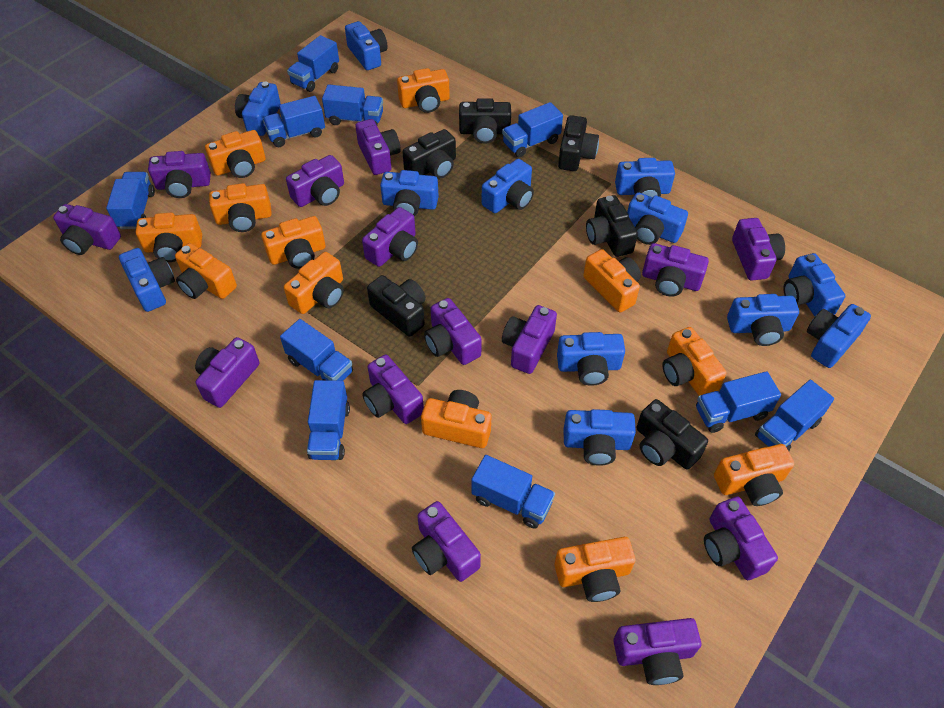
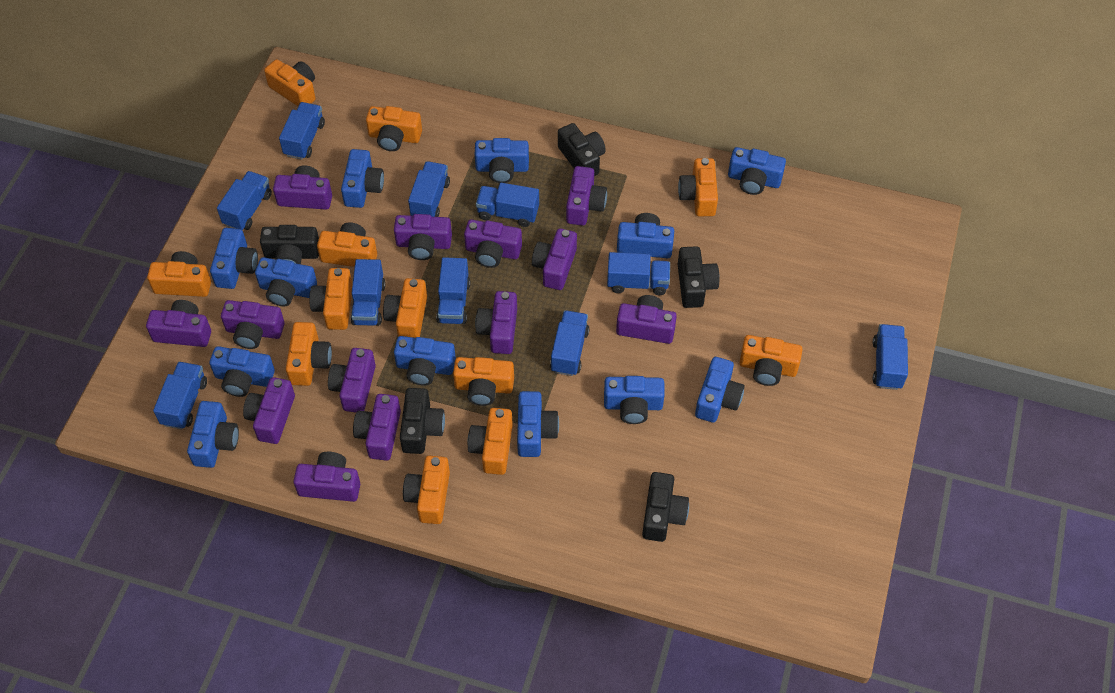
black camera: 6 -> 5
purple camera: 14 -> 13

